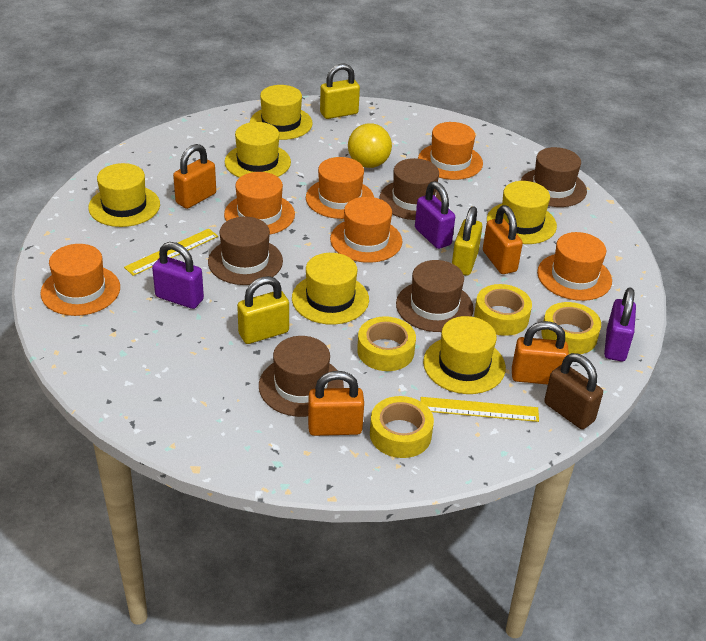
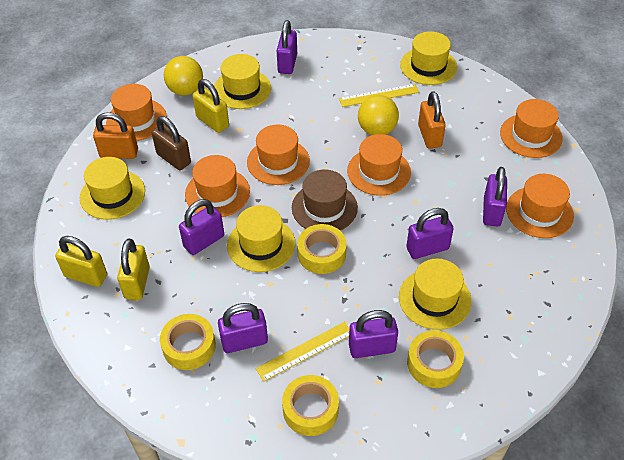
brown hat: 5 -> 1
orange padlock: 4 -> 2
purple padlock: 3 -> 6
yellow ball: 1 -> 2
yellow hat: 6 -> 5

